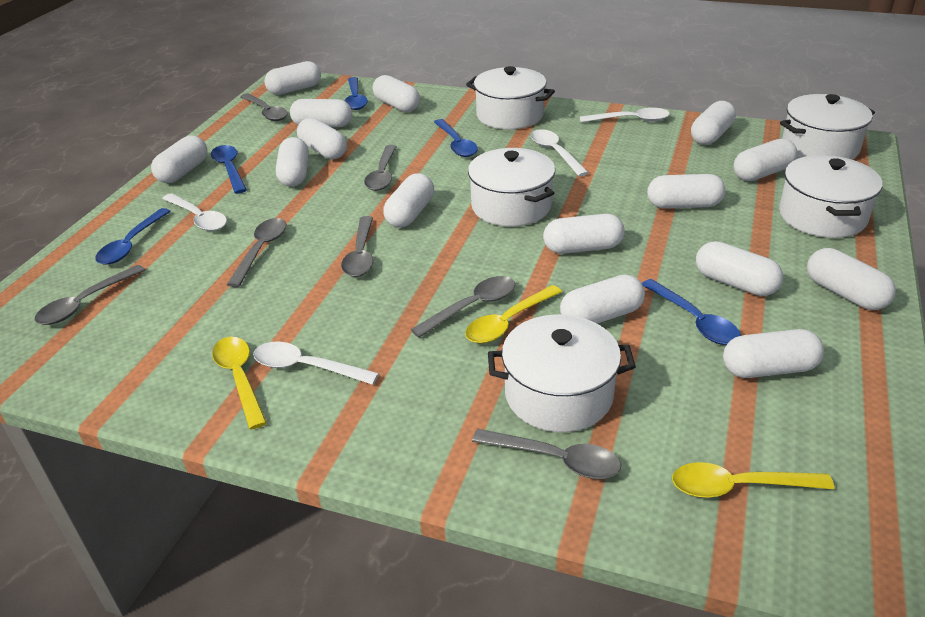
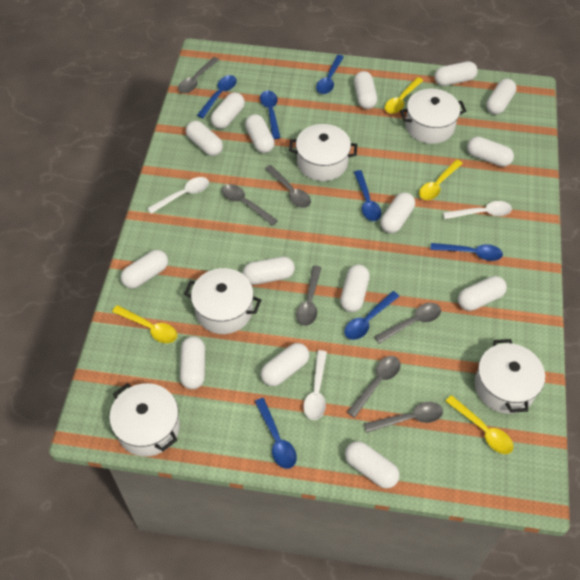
blue spoon: 5 -> 7
white spoon: 4 -> 3
yellow spoon: 3 -> 4

